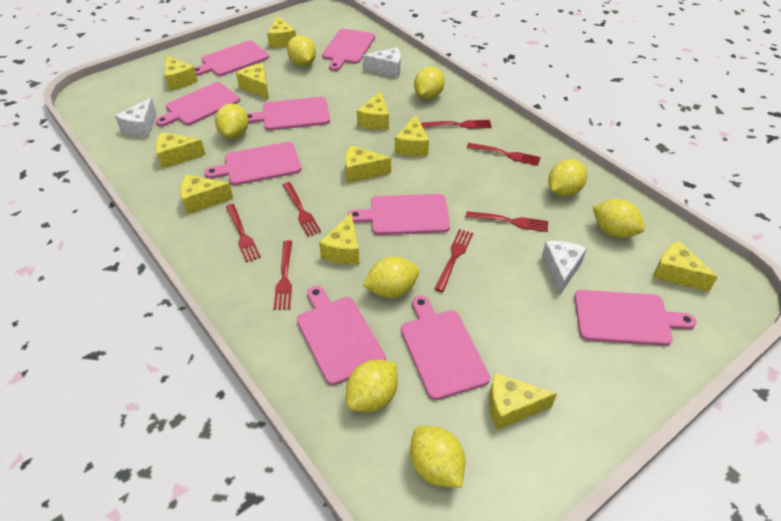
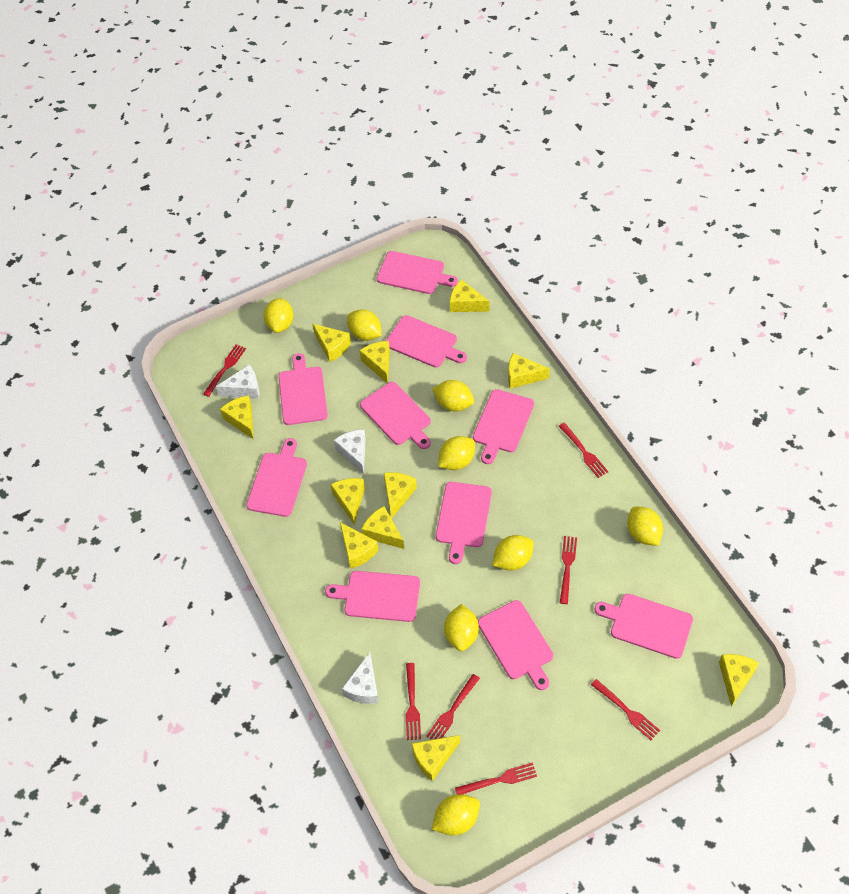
pink cutting board: 9 -> 10

